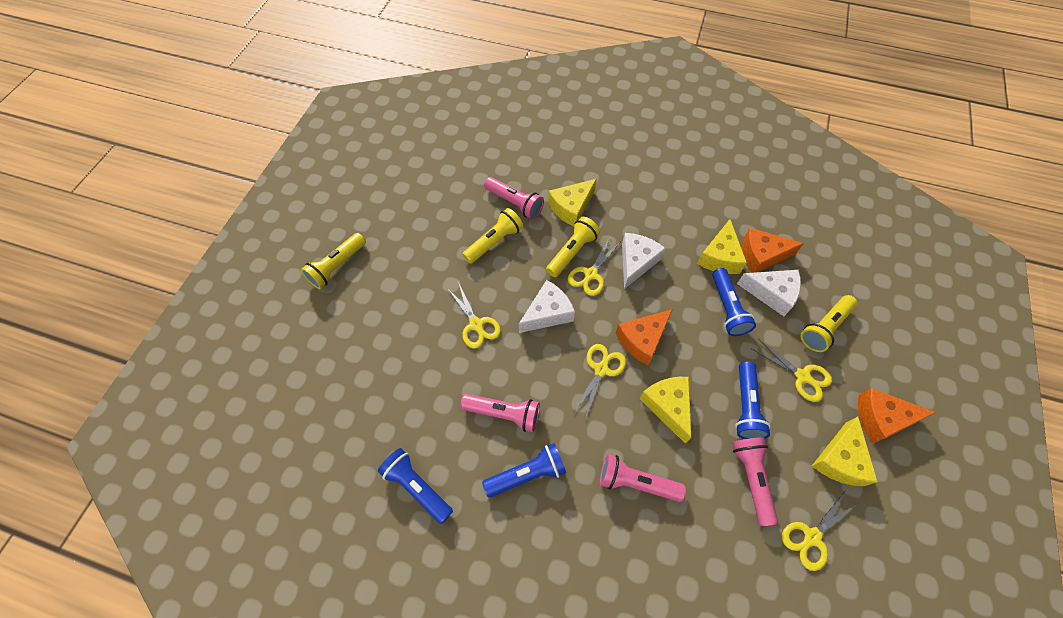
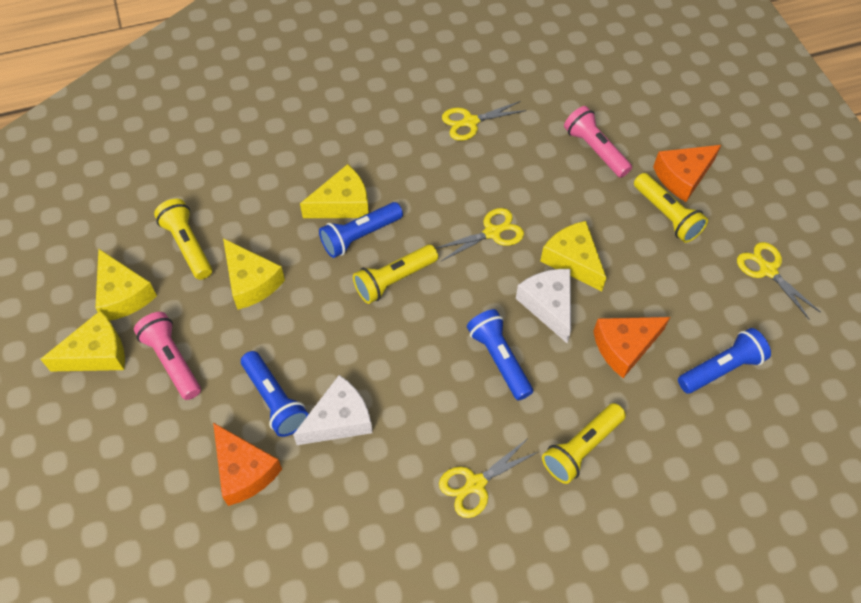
pink flashlight: 4 -> 2
white cheese: 3 -> 2
yellow cheese: 4 -> 5
yellow scissors: 5 -> 4

